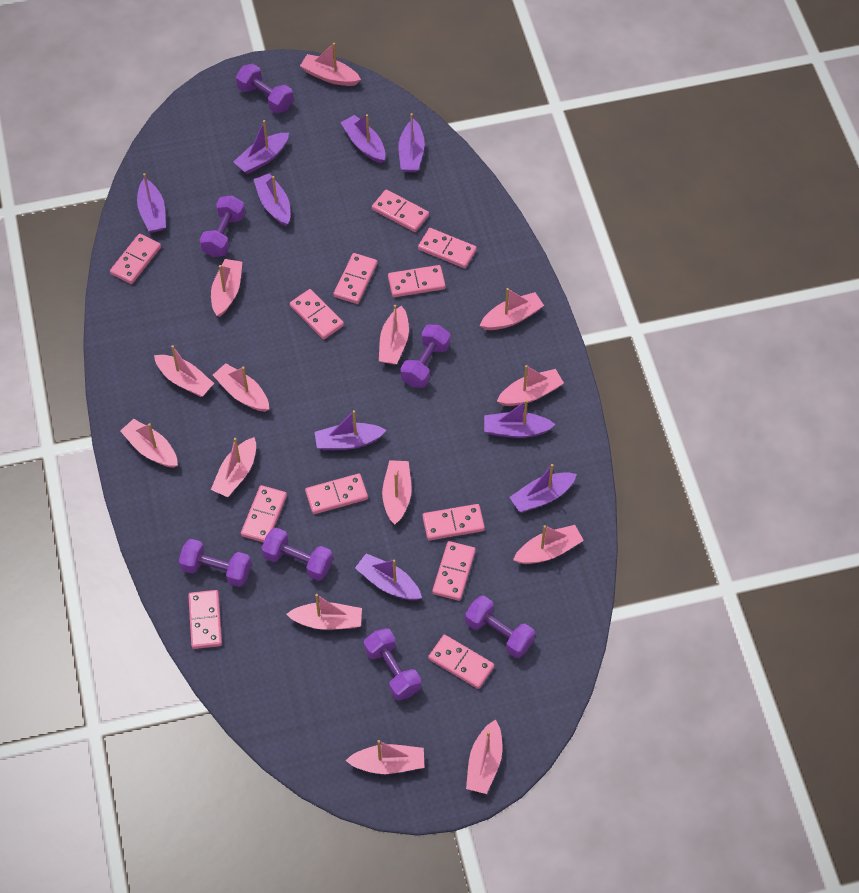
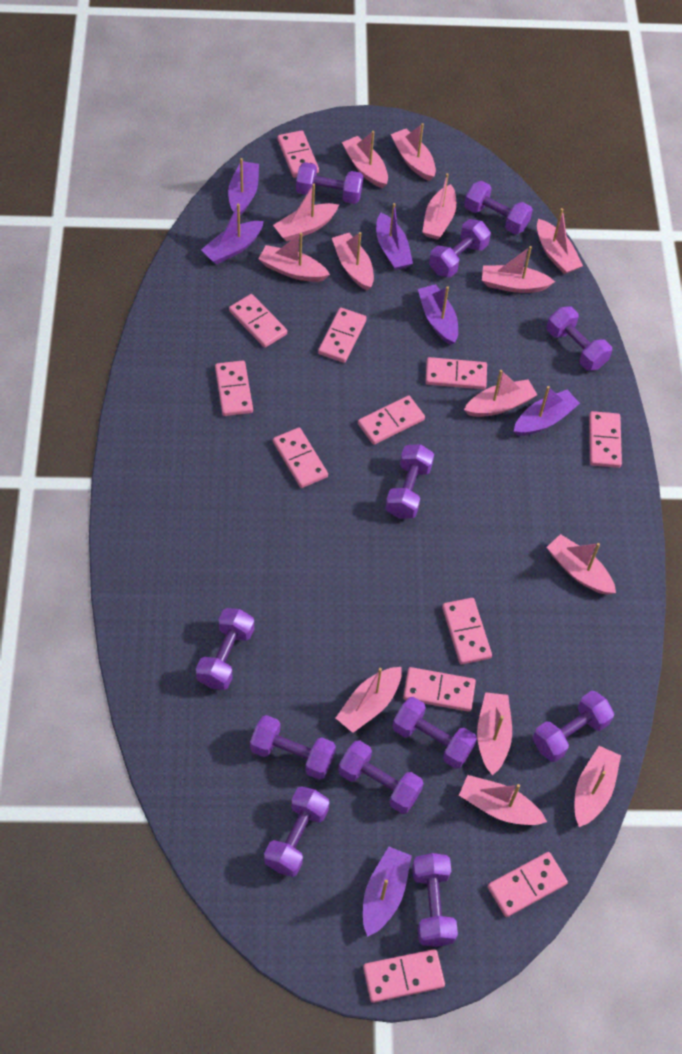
purple boat: 9 -> 6
purple dumbbell: 7 -> 12

